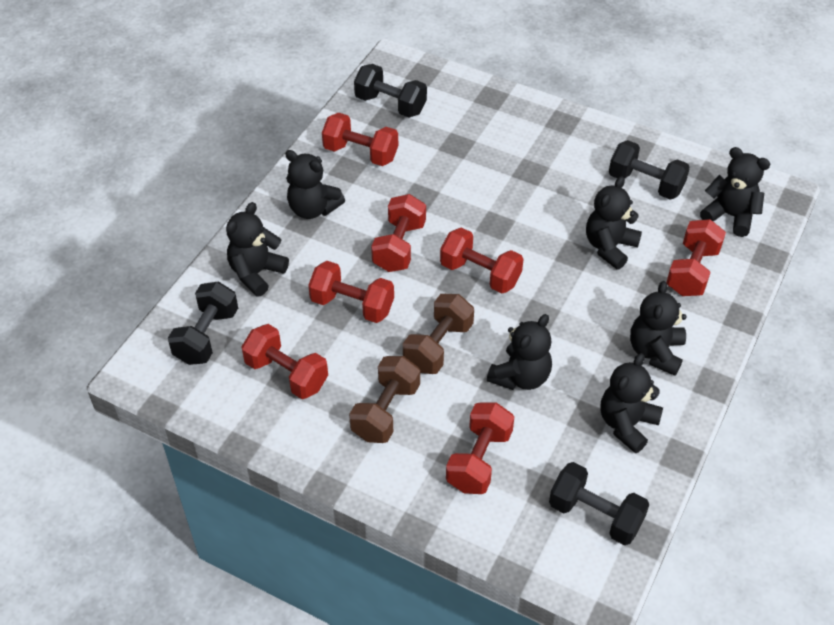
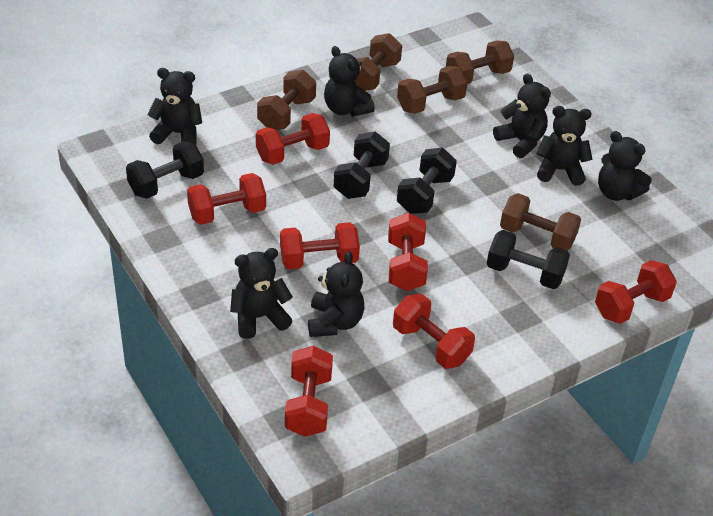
brown dumbbell: 2 -> 5

